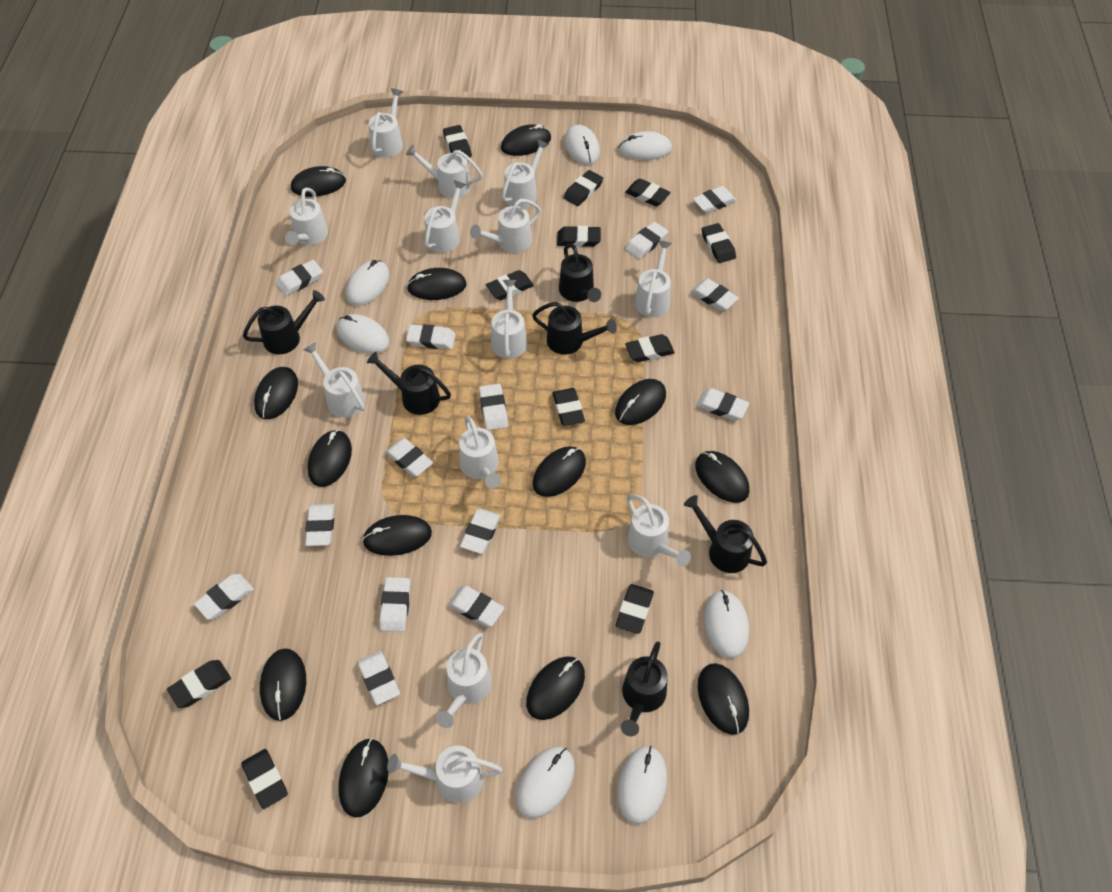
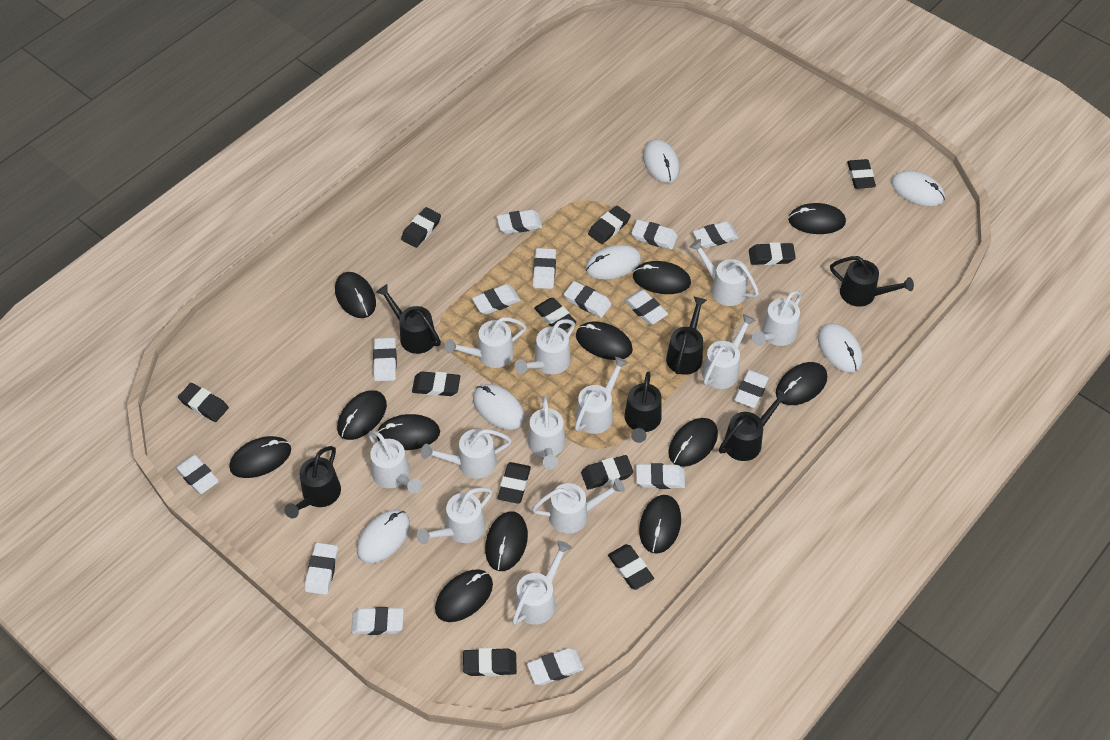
black mouse: 13 -> 12
white mouse: 7 -> 6
white watering can: 13 -> 12

